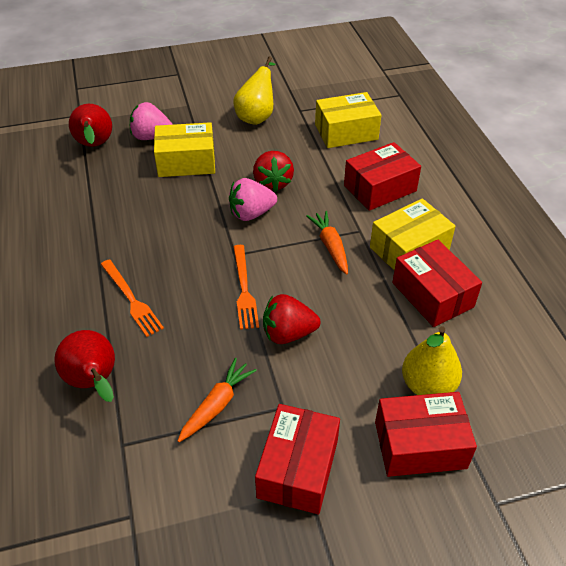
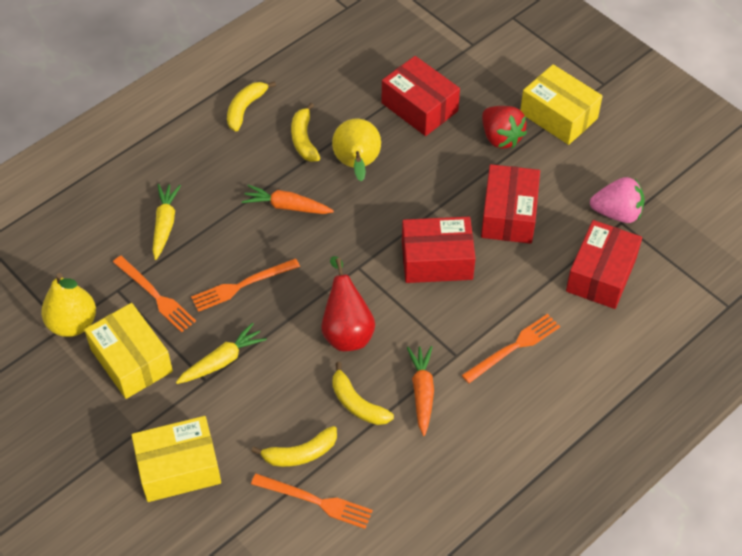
orange fork: 2 -> 4
pink strawberry: 2 -> 1
red pear: 2 -> 1
red strawberry: 2 -> 1
yellow banana: 0 -> 4
yellow carrot: 0 -> 2

